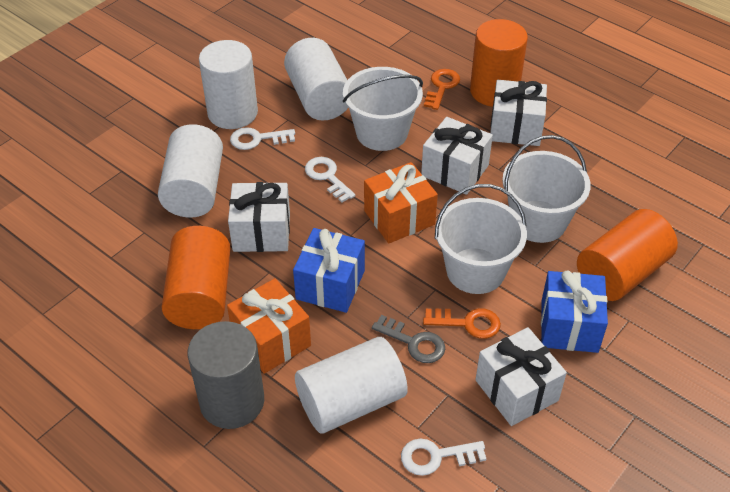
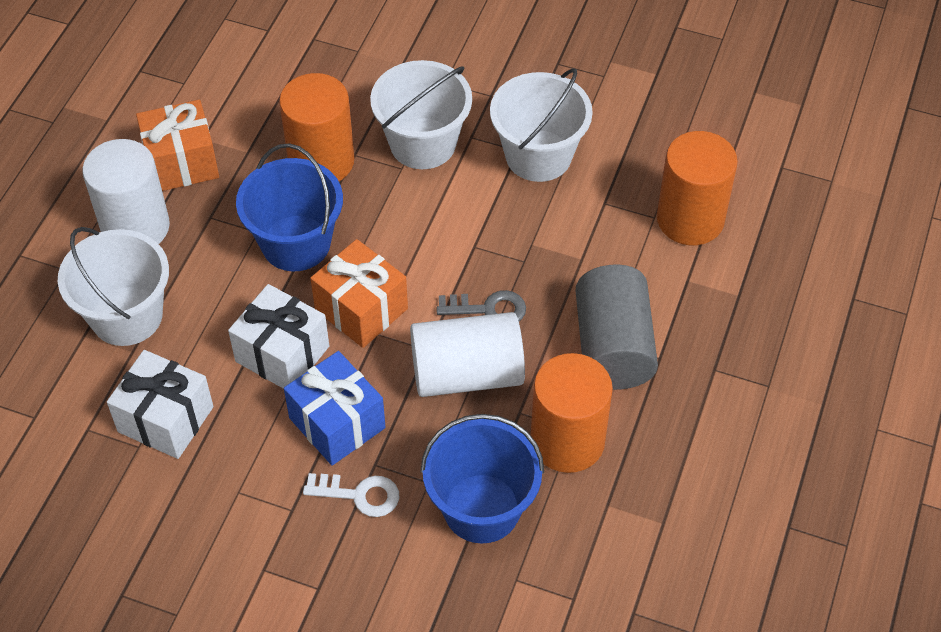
blue bucket: 0 -> 2
blue gift: 2 -> 1
orange key: 2 -> 0
white cylinder: 4 -> 2
white gift: 4 -> 2
white key: 3 -> 1

